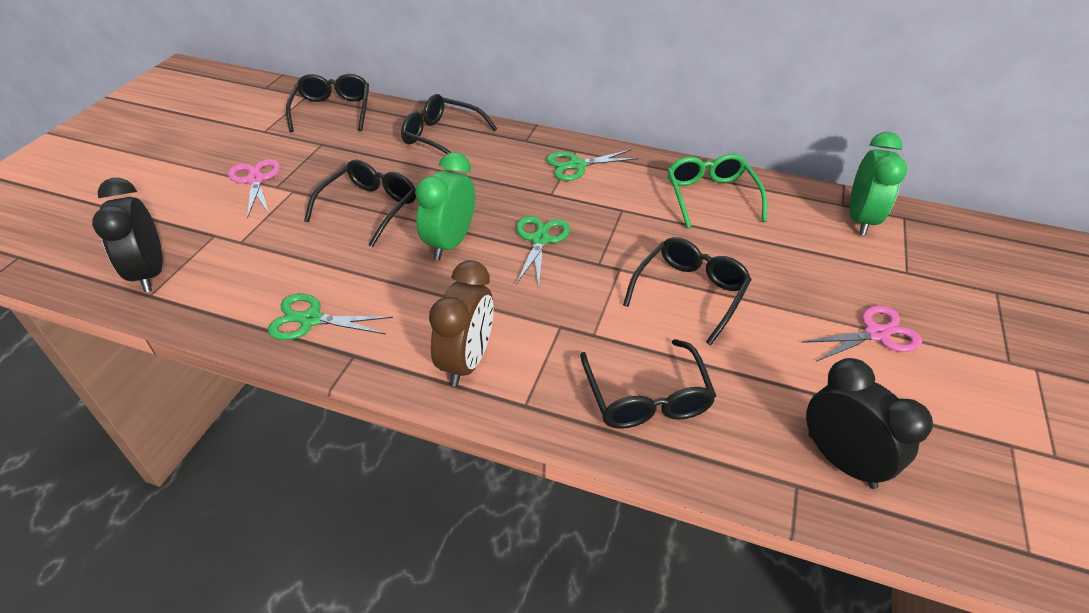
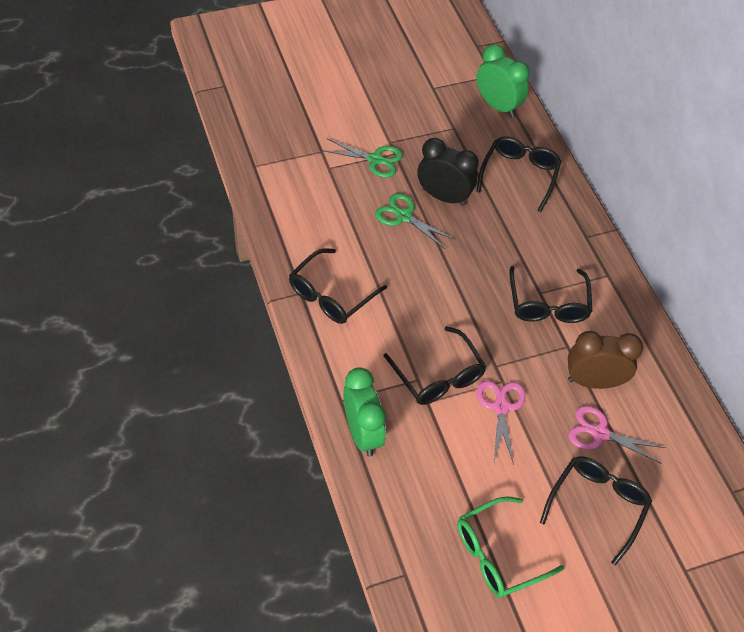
black clock: 2 -> 1
green scissors: 3 -> 2

